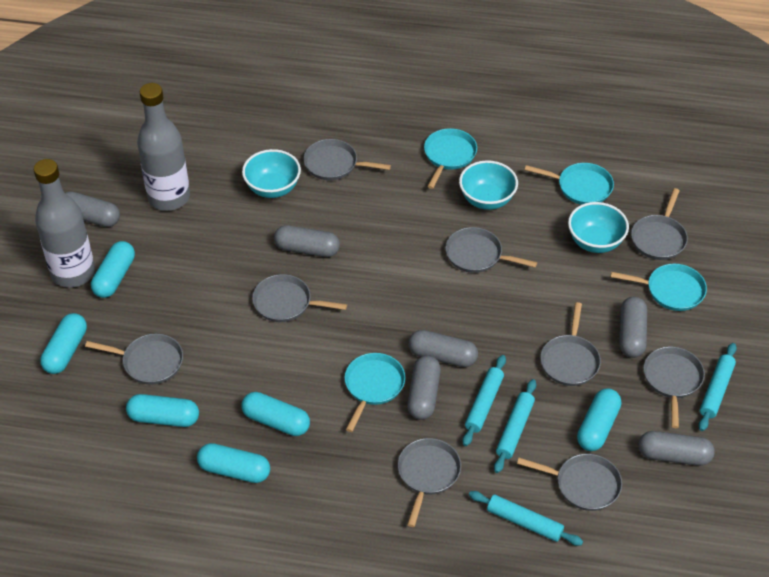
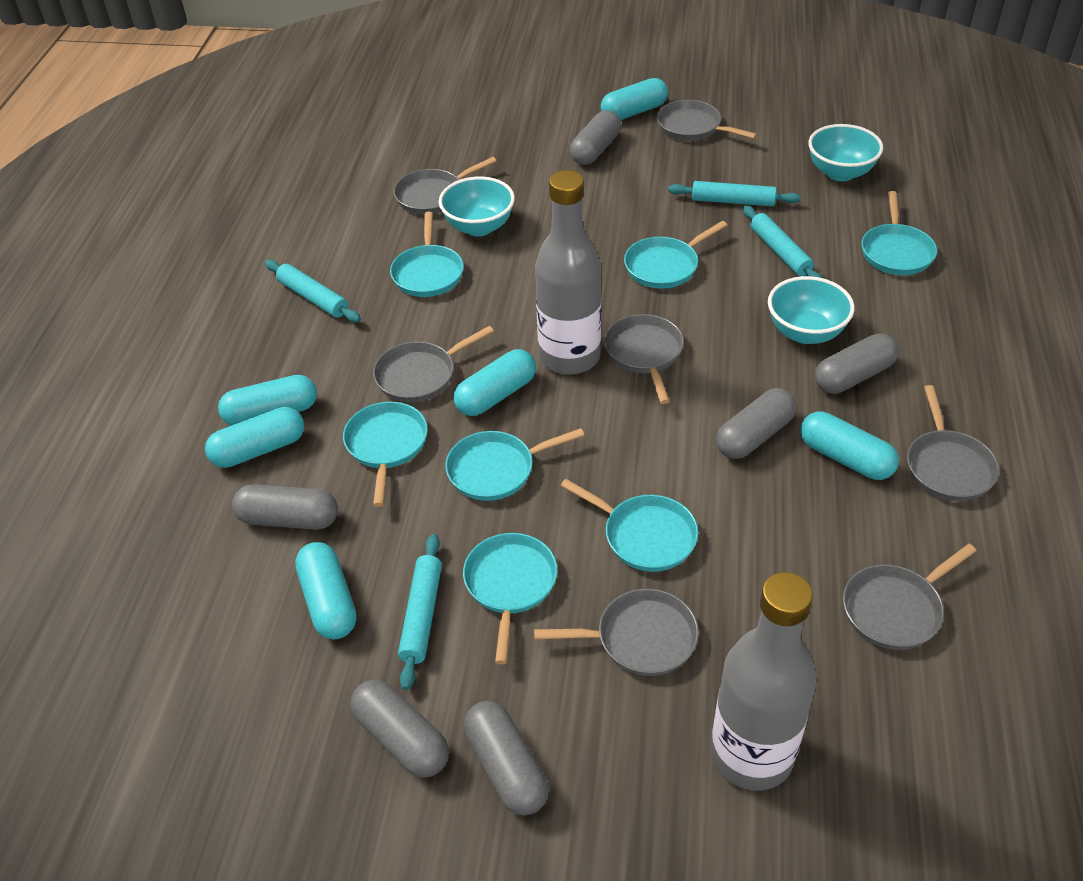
grey pan: 9 -> 7
turquoise pan: 4 -> 7

